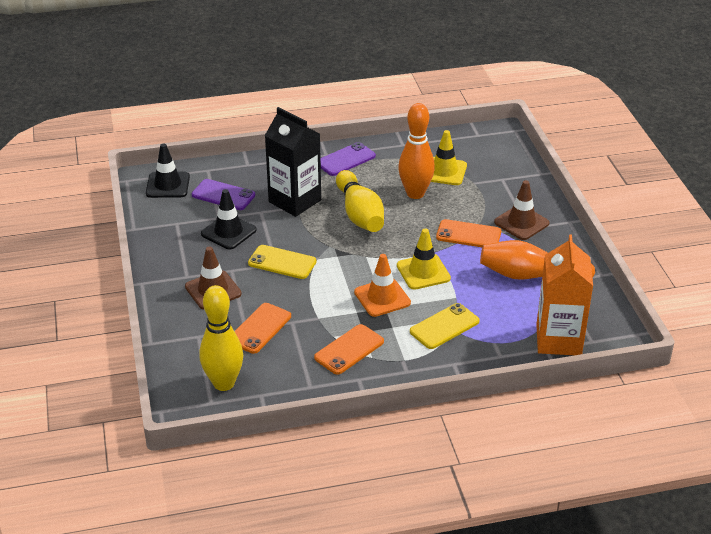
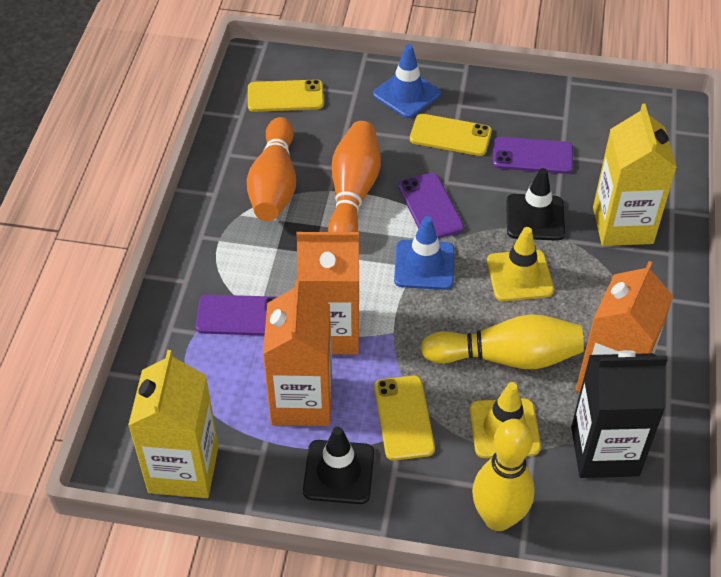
blue traffic cone: 0 -> 2
brown traffic cone: 2 -> 0
orange carton: 1 -> 3
orange phone: 3 -> 0
orange traffic cone: 1 -> 0
purple phone: 2 -> 3
yellow carton: 0 -> 2
yellow phone: 2 -> 3

